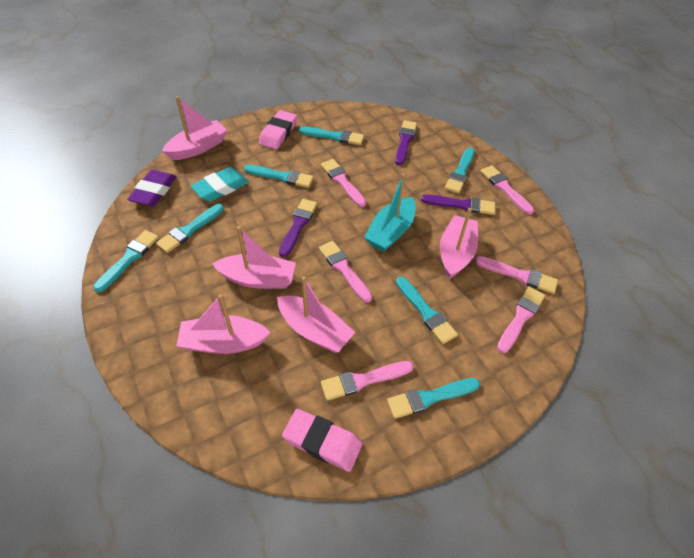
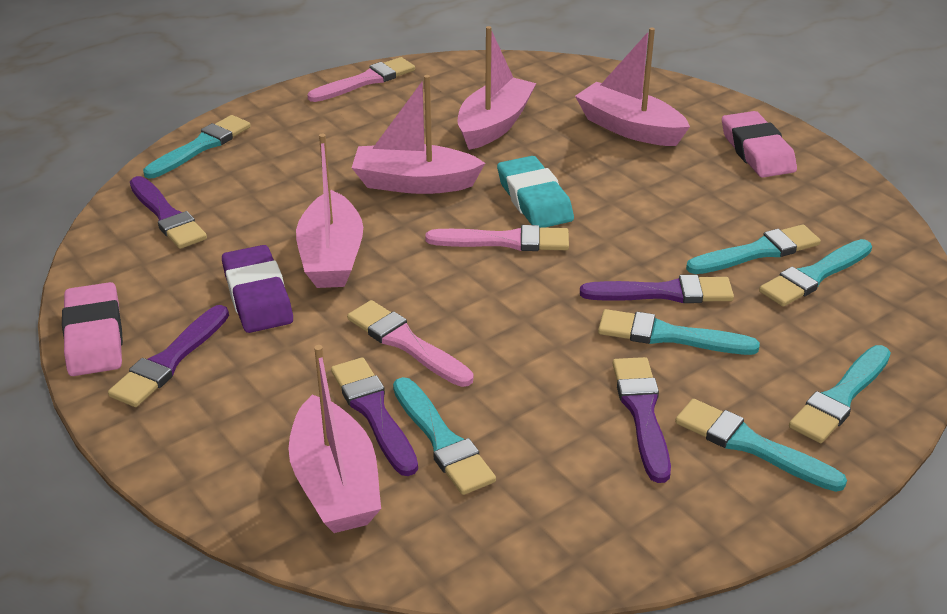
pink brush: 6 -> 3
purple brush: 3 -> 5
turquoise boat: 1 -> 0

